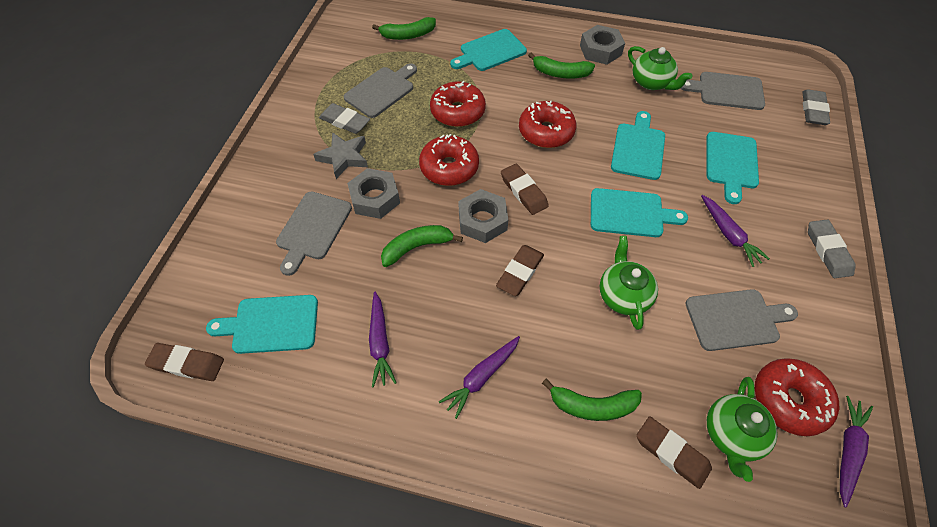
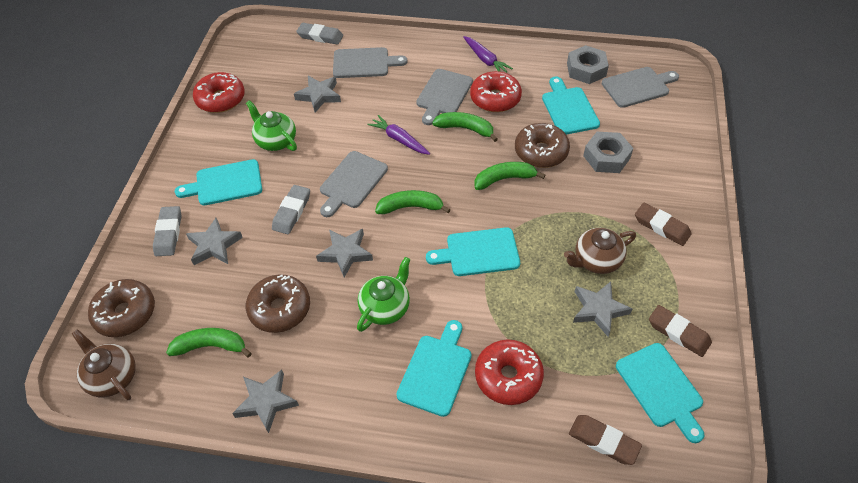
brown donut: 0 -> 3
brown eraser: 4 -> 3
brown teapot: 0 -> 2
green teapot: 3 -> 2
grey nut: 3 -> 2
grey star: 1 -> 5
purple carrot: 4 -> 2
red donut: 4 -> 3

